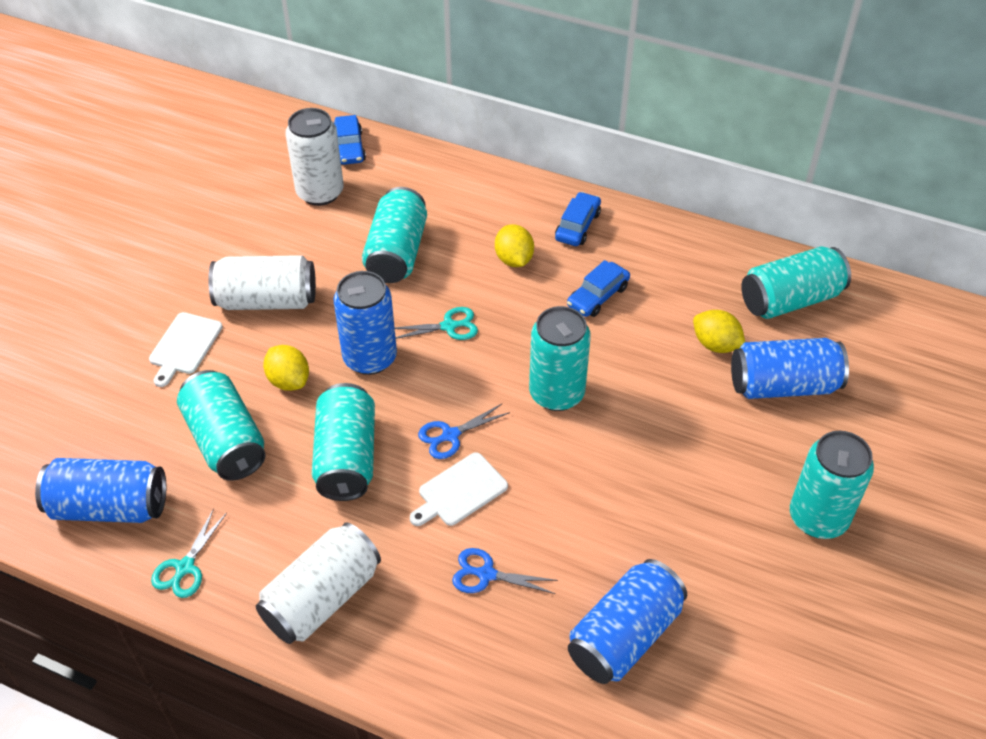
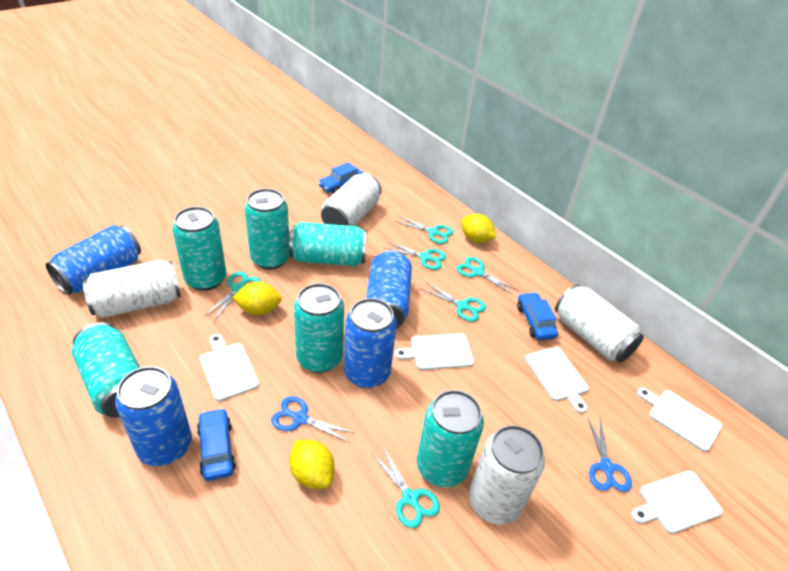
turquoise scissors: 2 -> 6
white can: 3 -> 4
white cutting board: 2 -> 5

